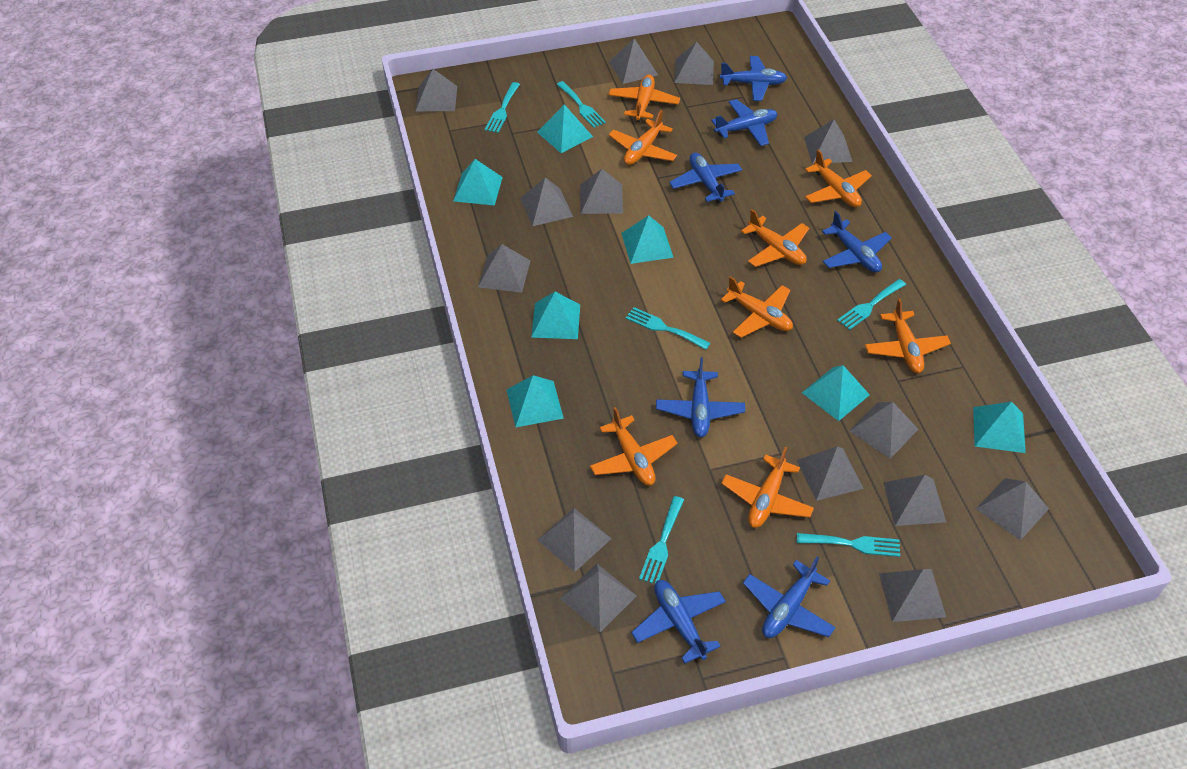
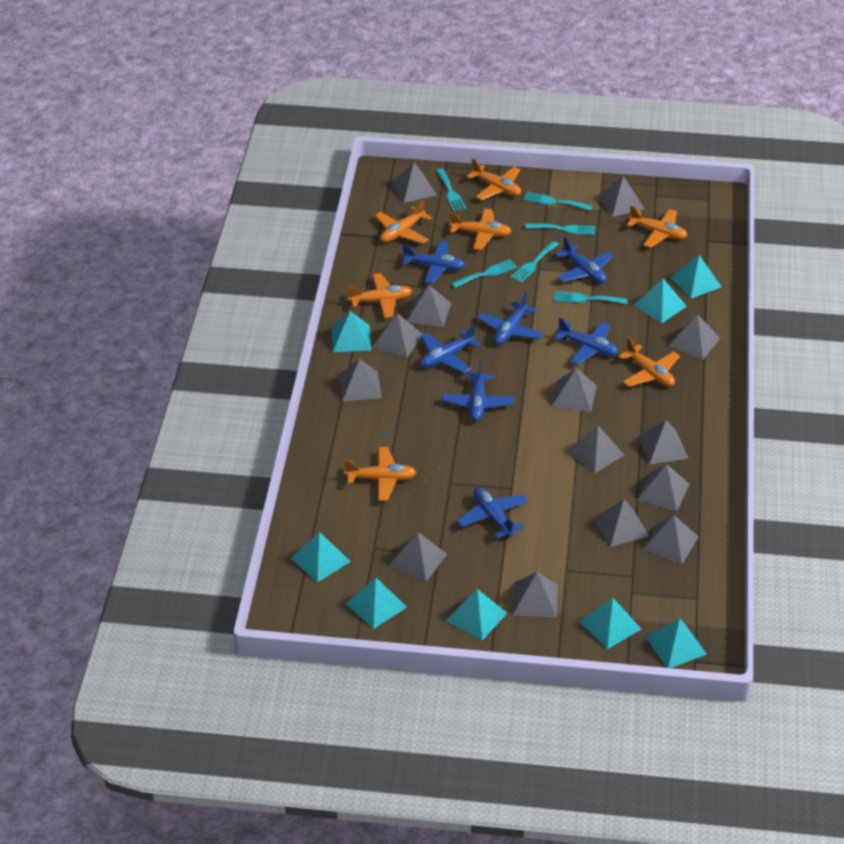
orange plane: 8 -> 7
turquoise pyramid: 7 -> 8

